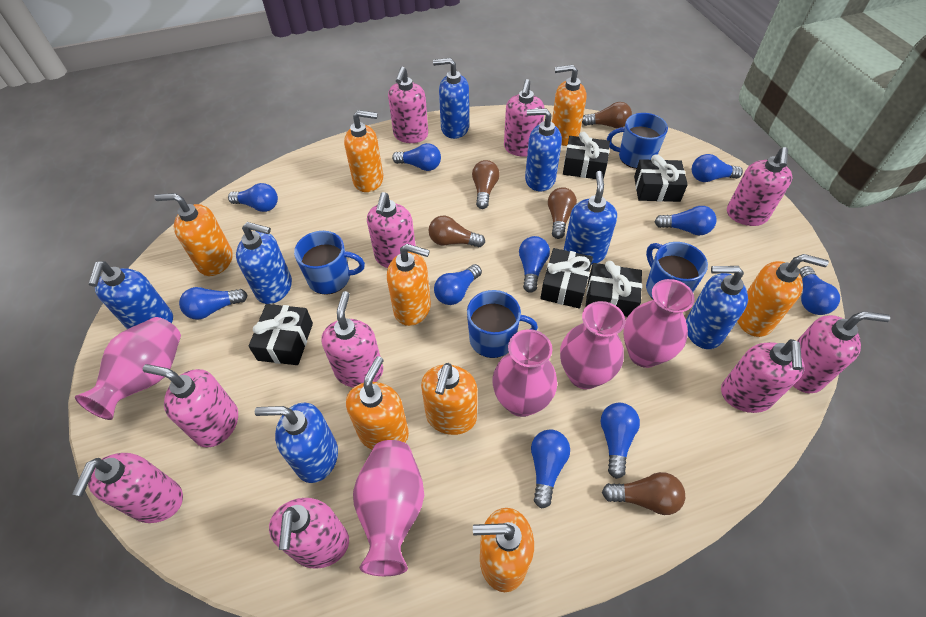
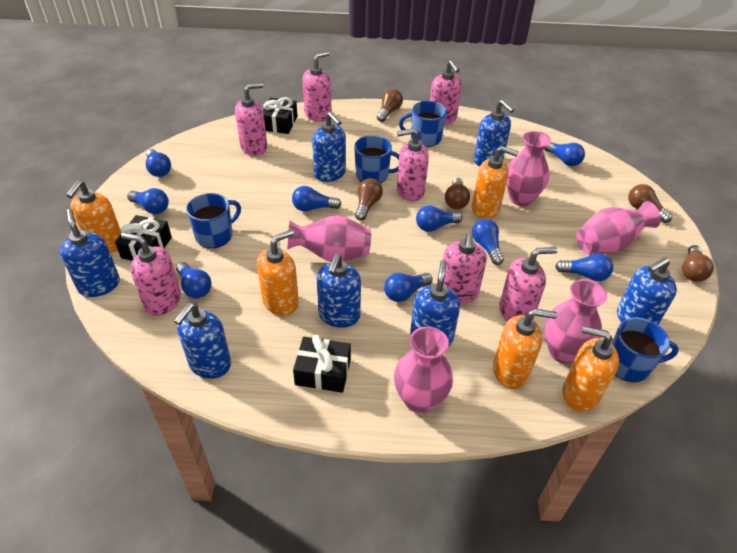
black gift: 5 -> 3
blue light bulb: 10 -> 9
orange soap dispenser: 8 -> 5
pink soap dispenser: 10 -> 7

